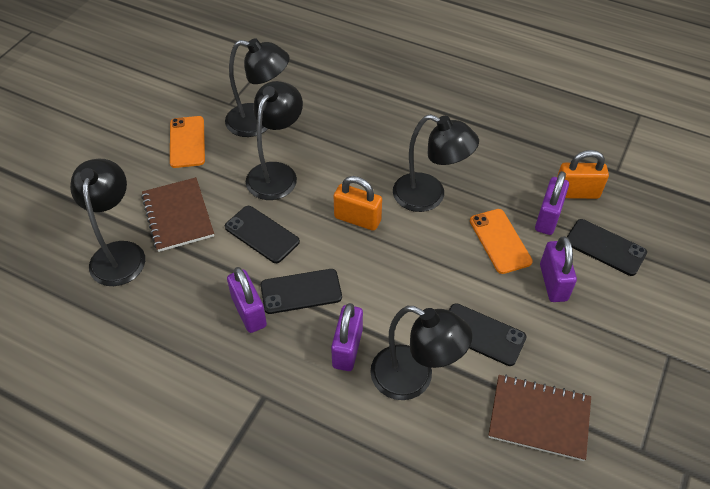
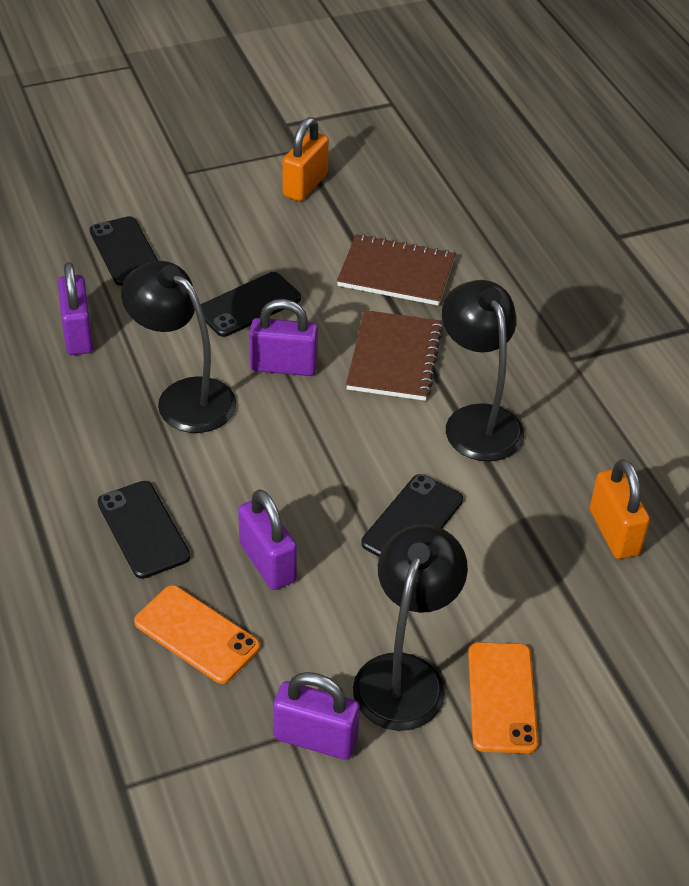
black lamp: 5 -> 3

